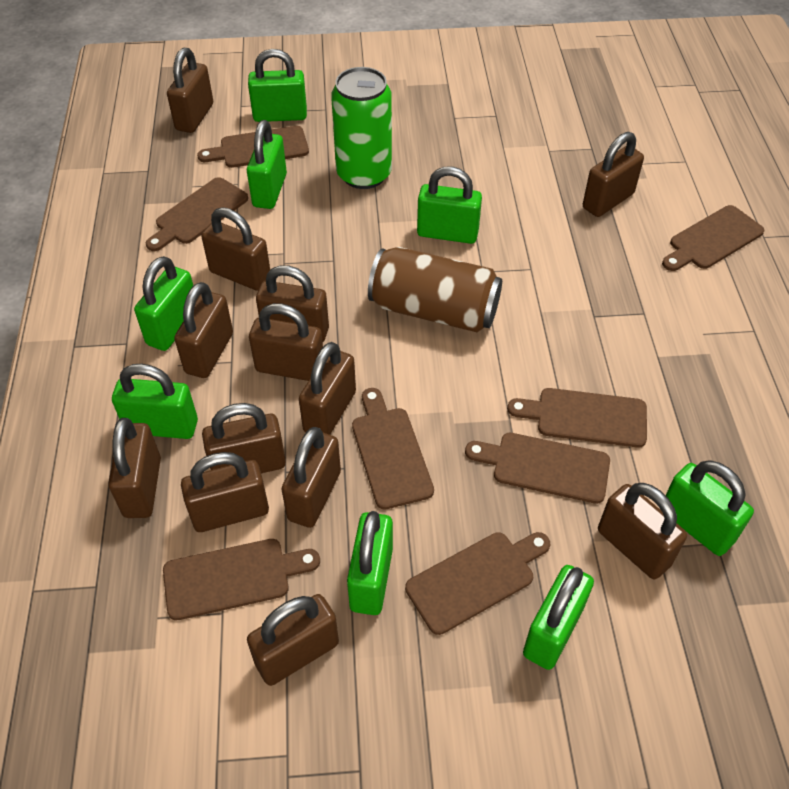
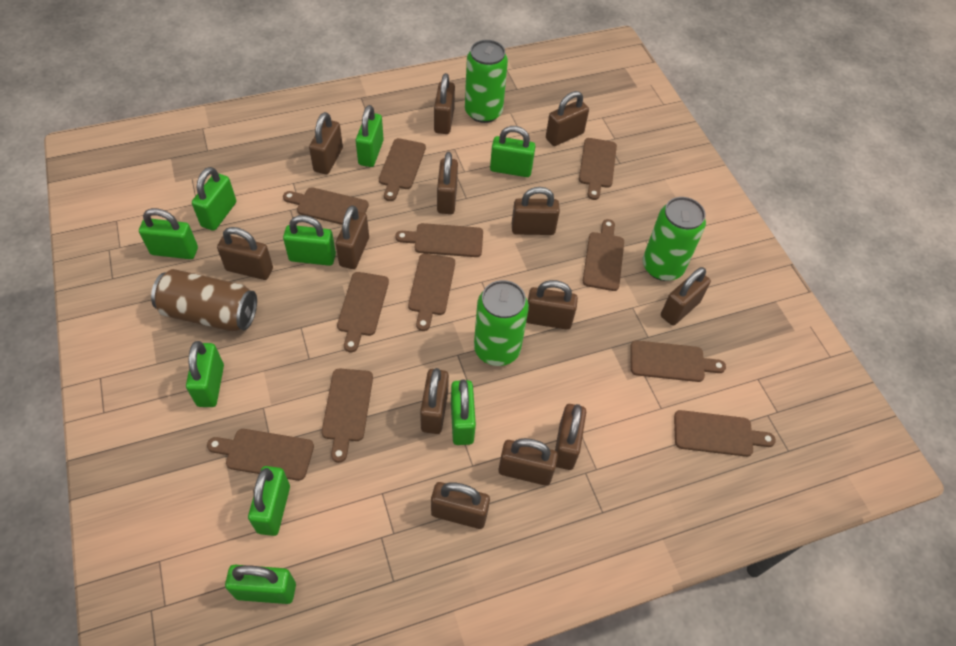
brown cutting board: 8 -> 11
green can: 1 -> 3
green padlock: 8 -> 9

